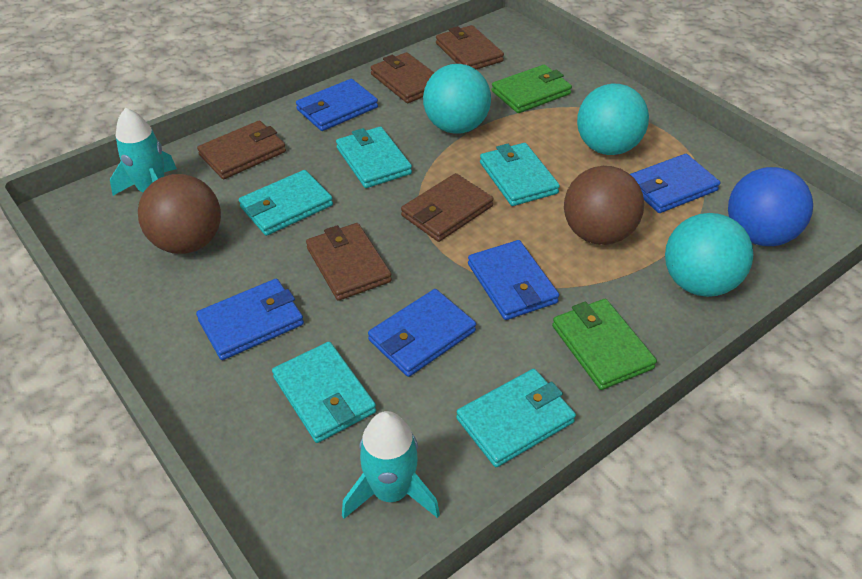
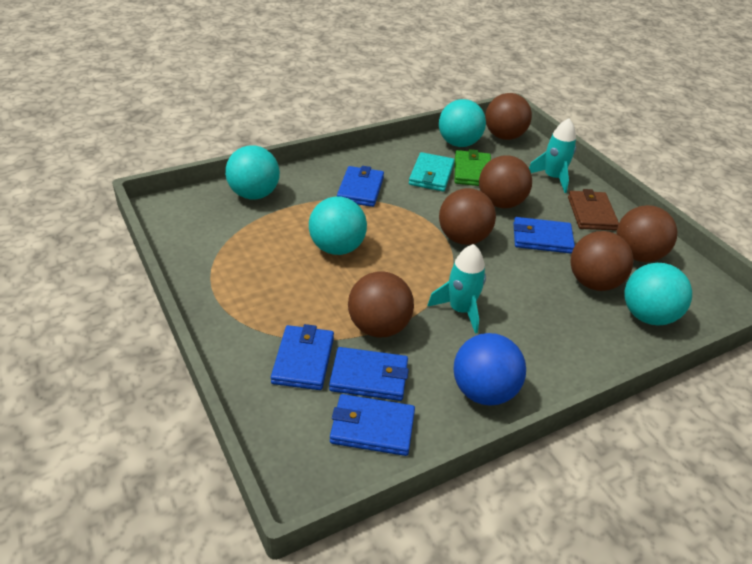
brown ball: 2 -> 6
brown wallet: 5 -> 1
green wallet: 2 -> 1
turquoise ball: 3 -> 4
turquoise wallet: 5 -> 1

